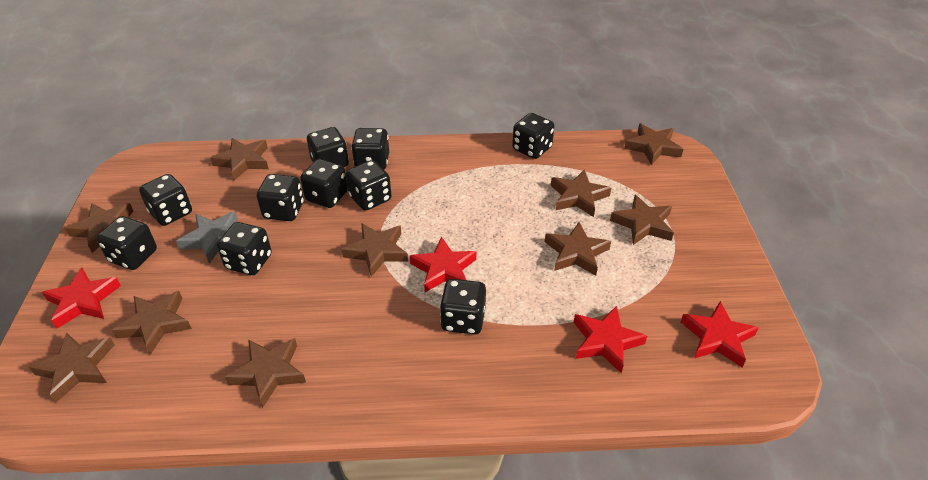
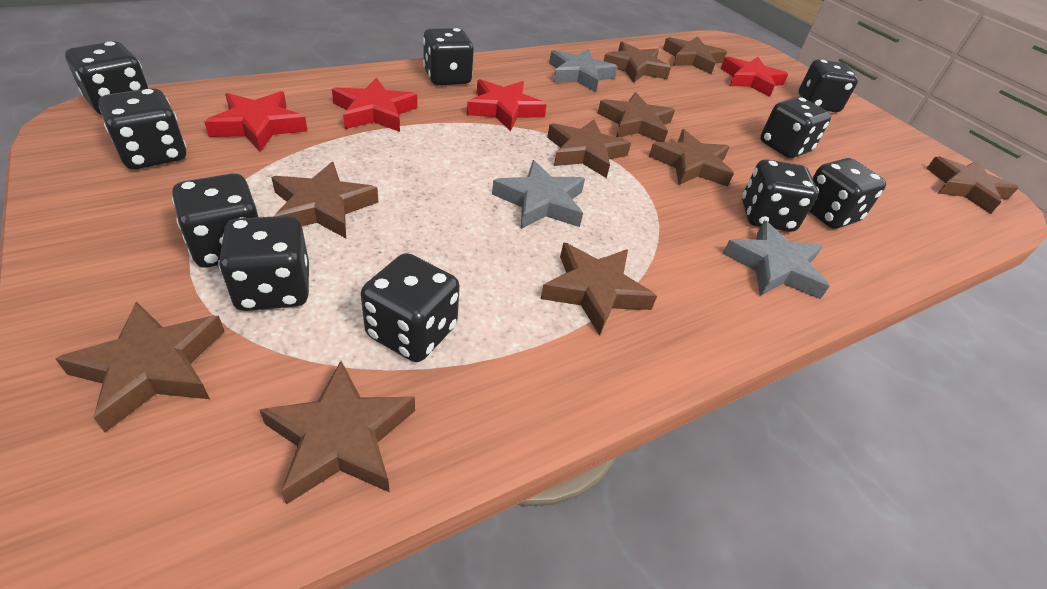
grey star: 1 -> 3

